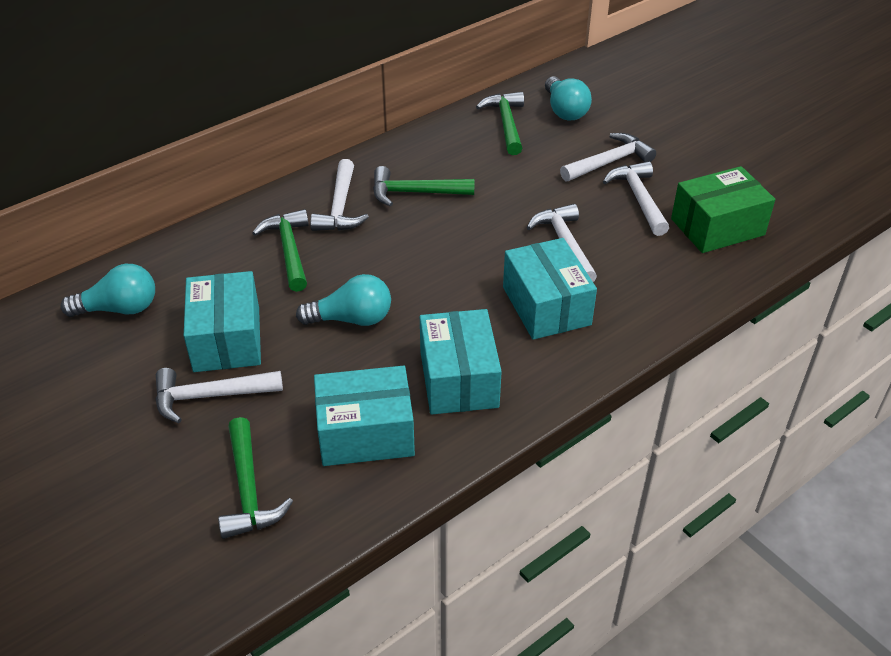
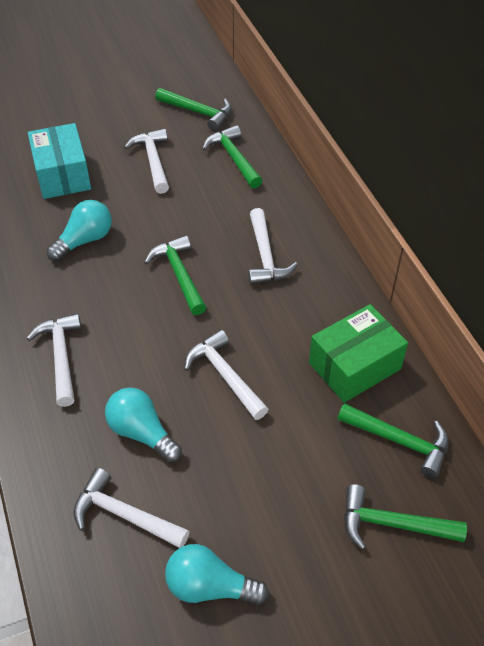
green hammer: 4 -> 5
turquoise box: 4 -> 1

